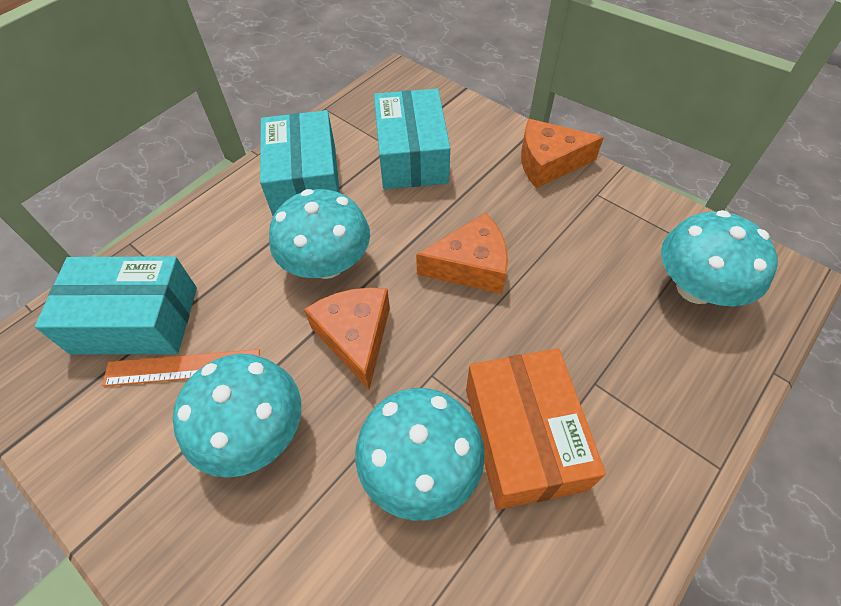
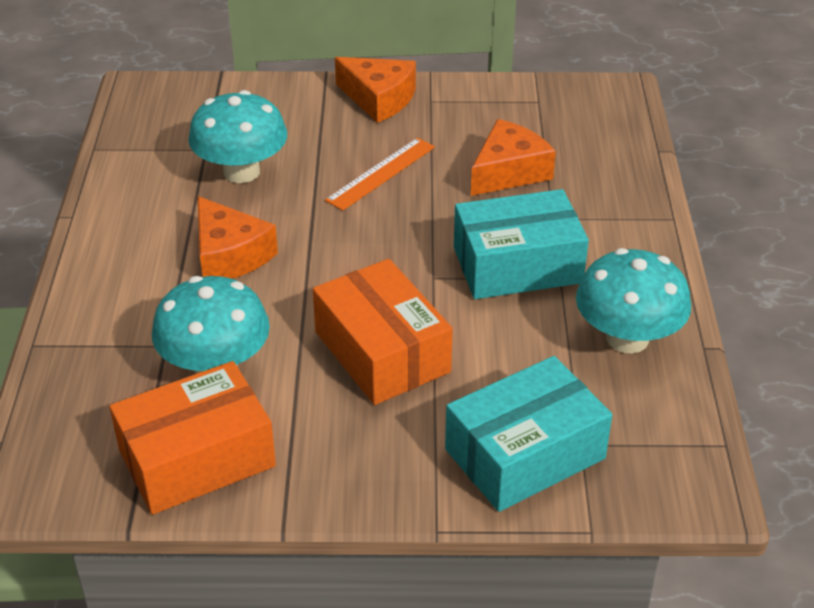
orange box: 1 -> 2
turquoise box: 3 -> 2
turquoise mushroom: 4 -> 3

